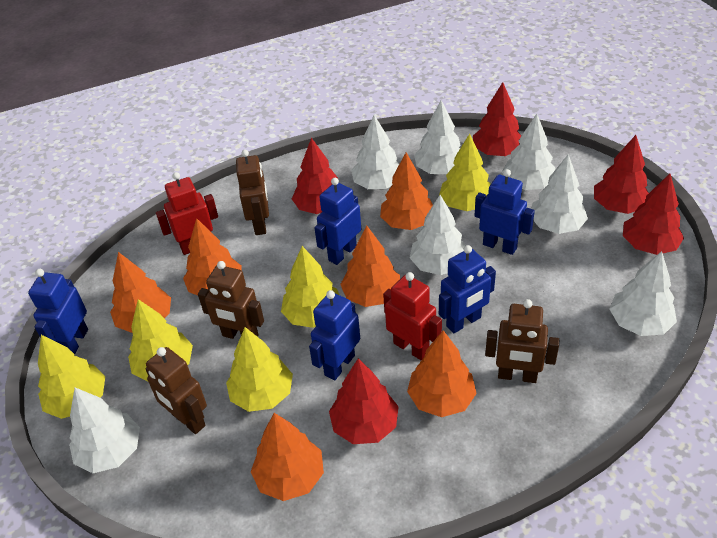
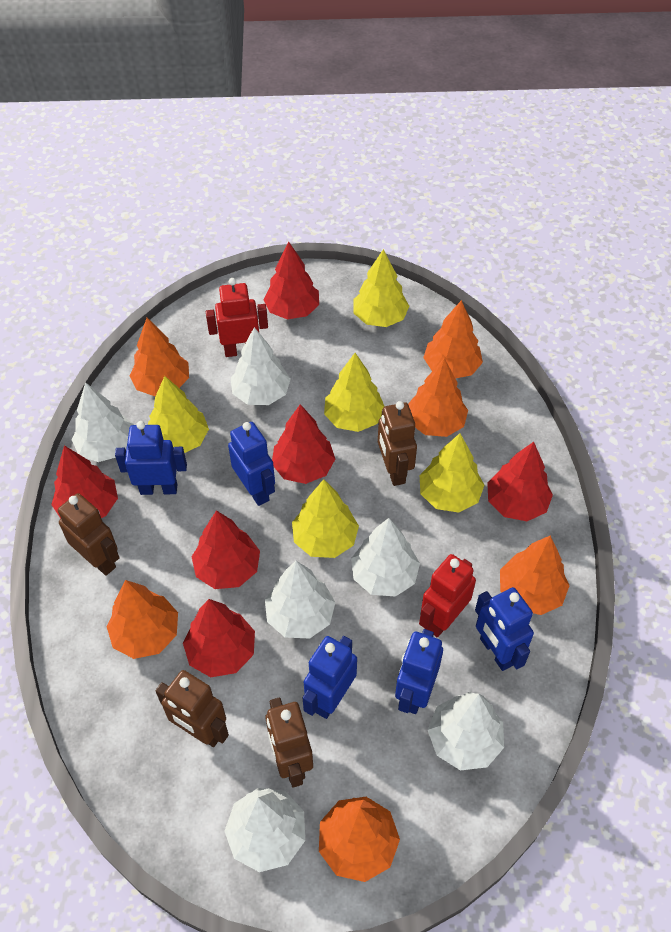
red tree: 5 -> 6
white tree: 7 -> 6

